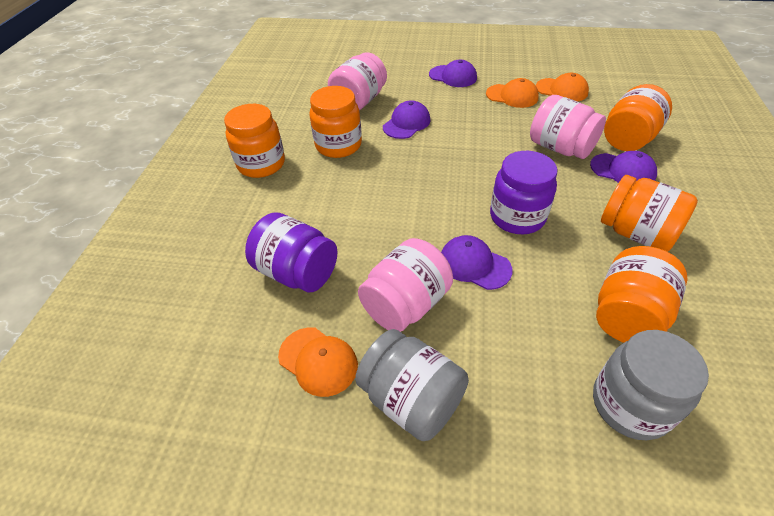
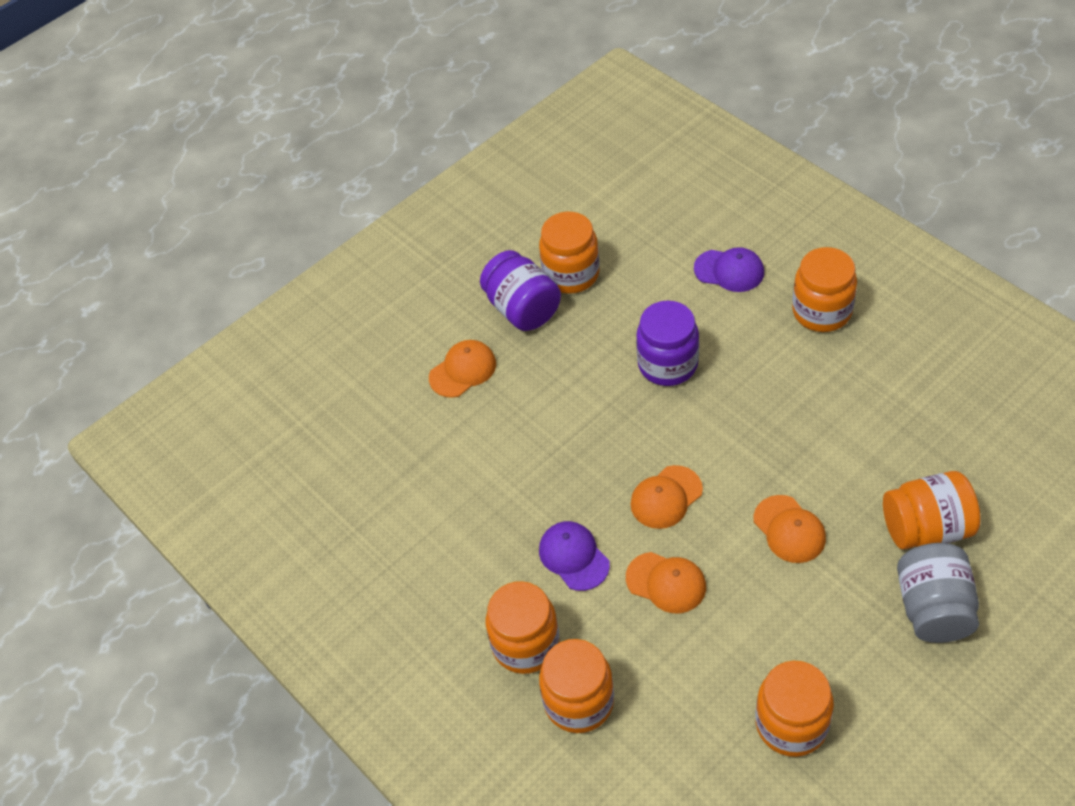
grey jar: 2 -> 1
orange cap: 3 -> 4
orange jar: 5 -> 6
pink jar: 3 -> 0
purple cap: 4 -> 2

